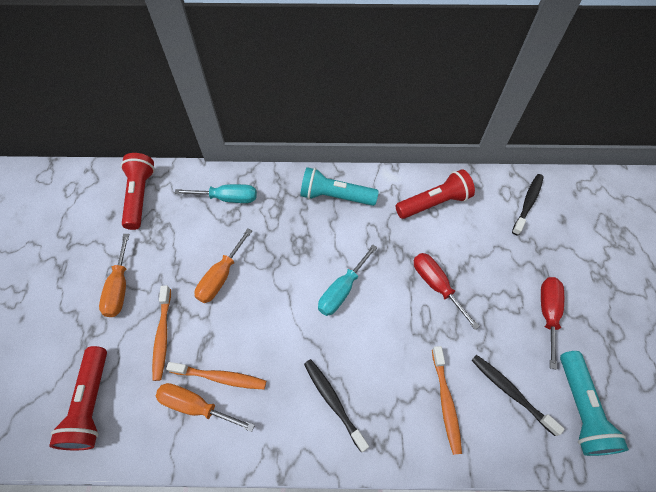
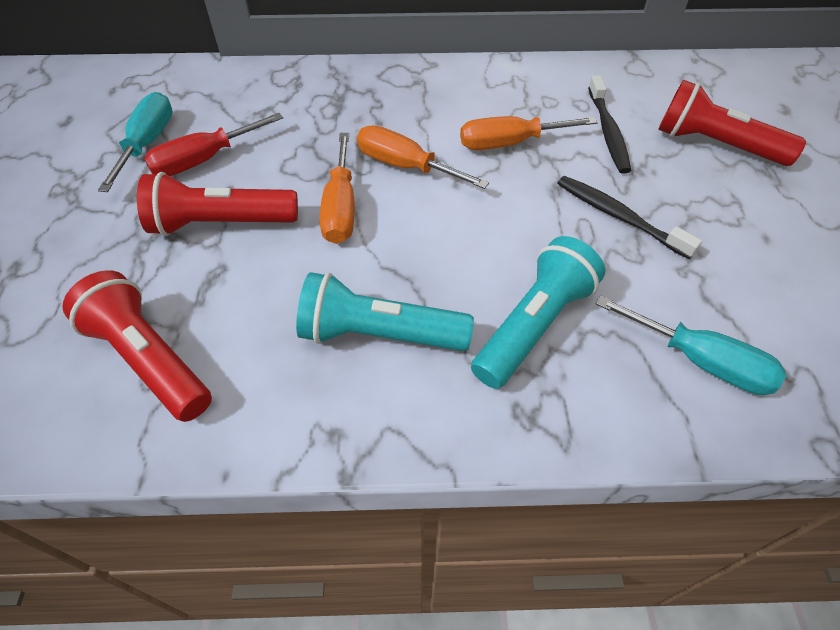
black toothbrush: 3 -> 2
orange toothbrush: 3 -> 0
red screwdriver: 2 -> 1

